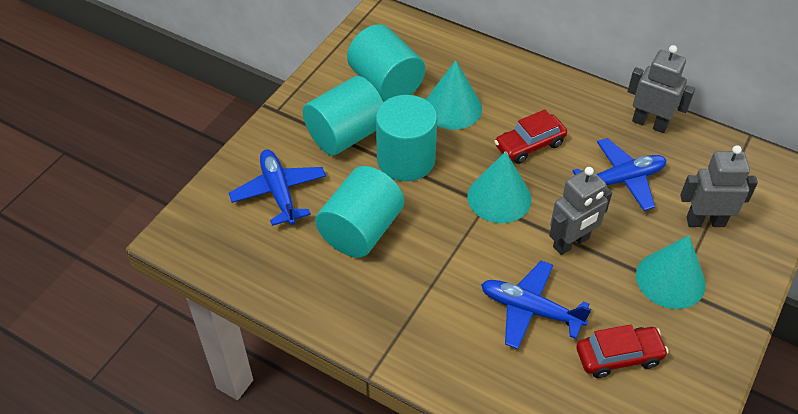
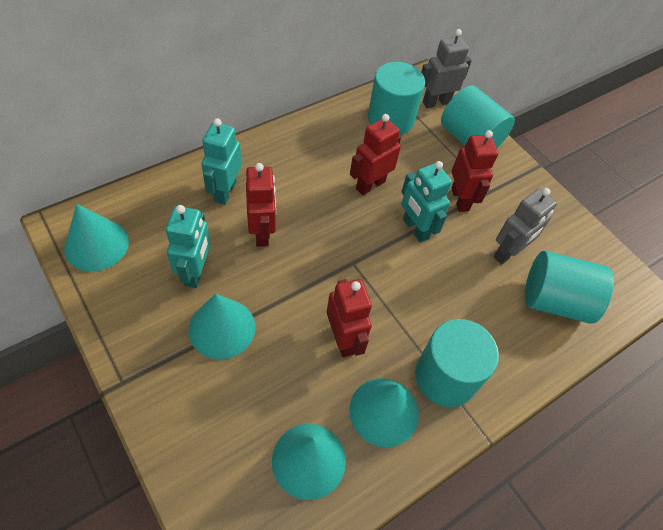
blue plane: 3 -> 0
grey robot: 3 -> 2
red car: 2 -> 0
red robot: 0 -> 4
turquoise cone: 3 -> 4
turquoise robot: 0 -> 3

